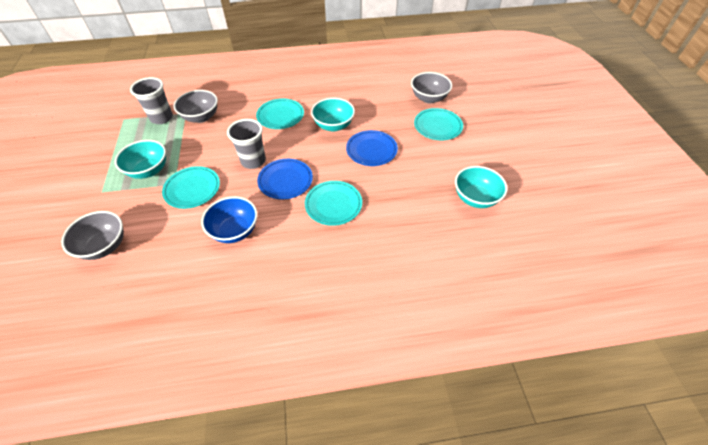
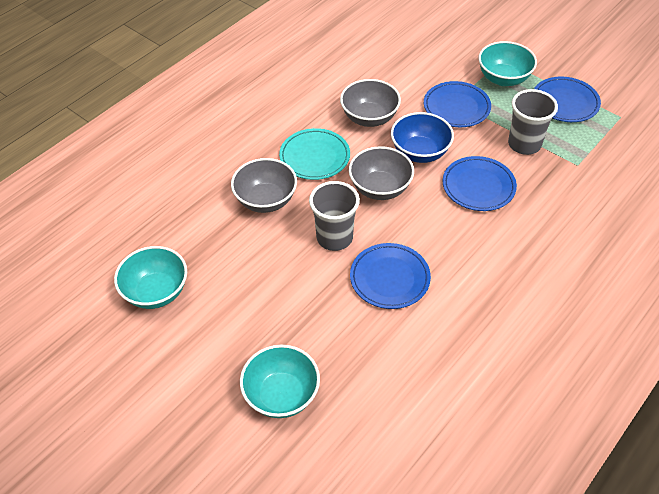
blue plate: 2 -> 4
turquoise plate: 4 -> 1

